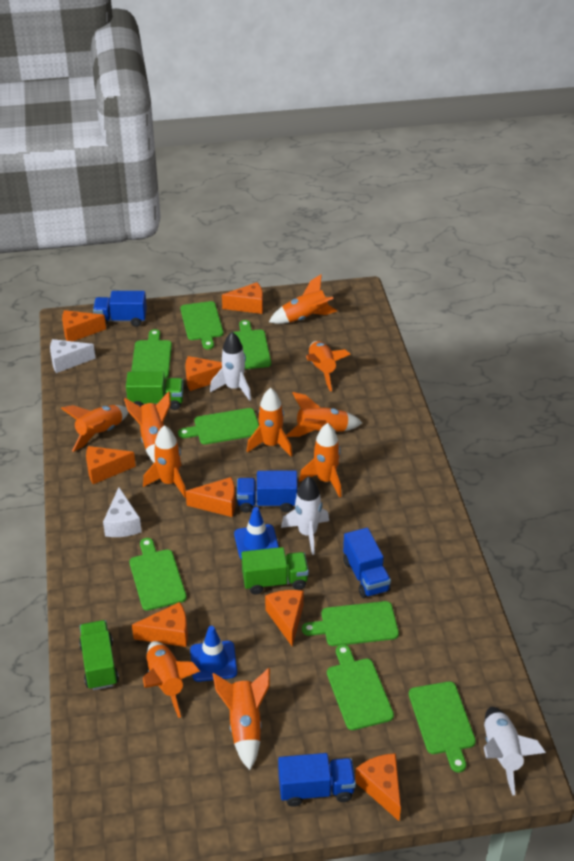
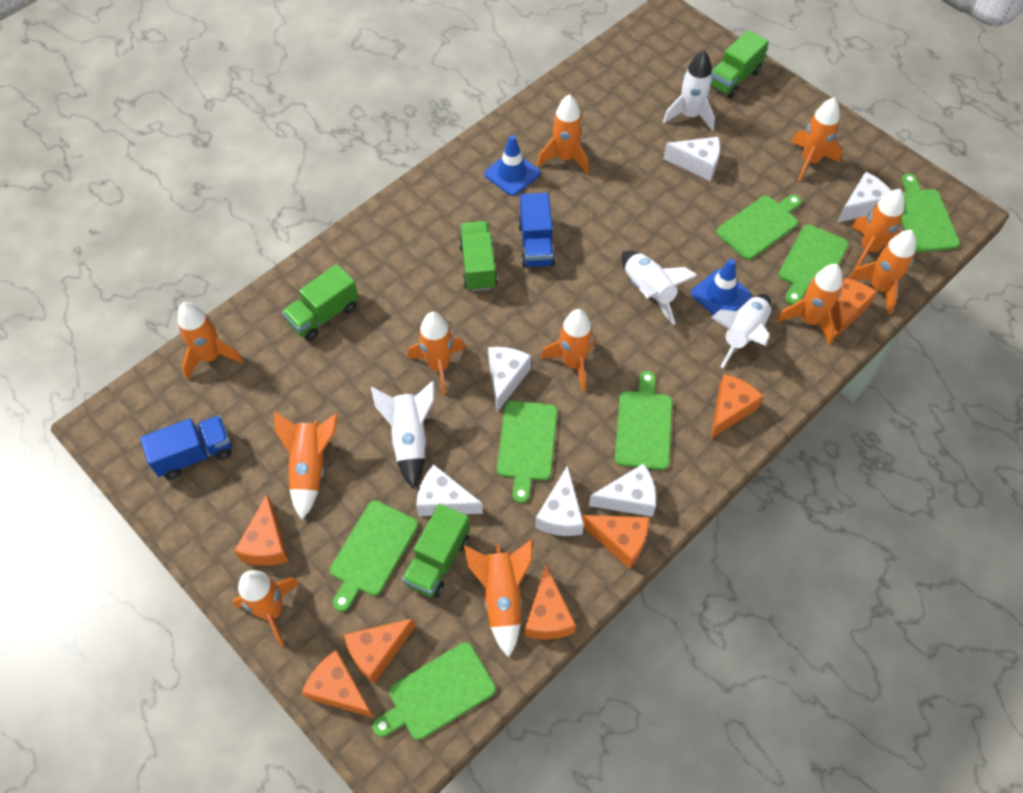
blue truck: 4 -> 2
green cutting board: 8 -> 7
green truck: 3 -> 4
orange cheese: 8 -> 7
orange rocket: 10 -> 11
white cheese: 2 -> 6
white rocket: 3 -> 4

